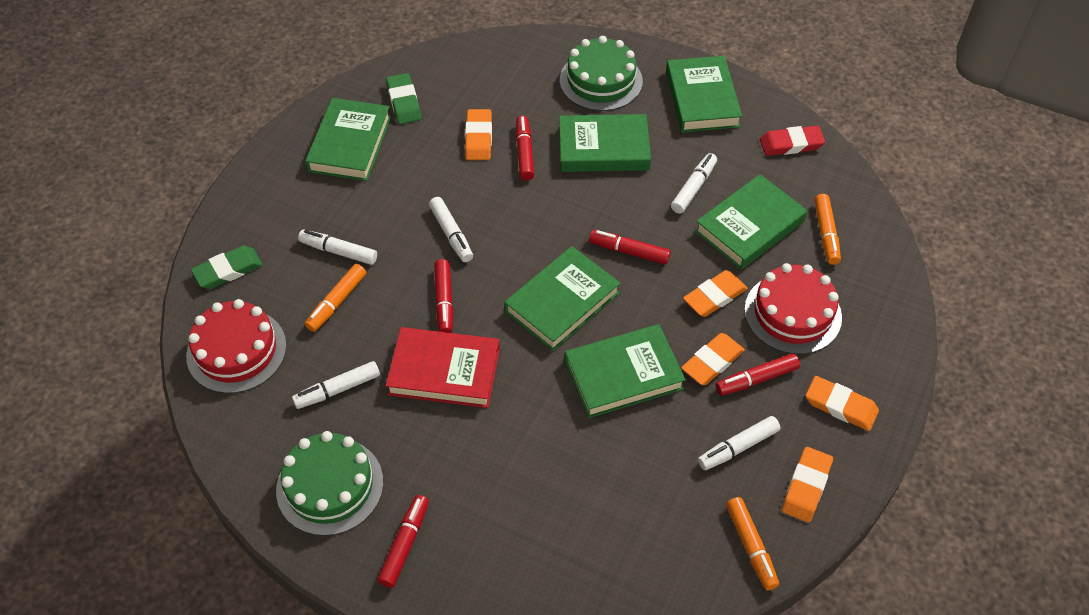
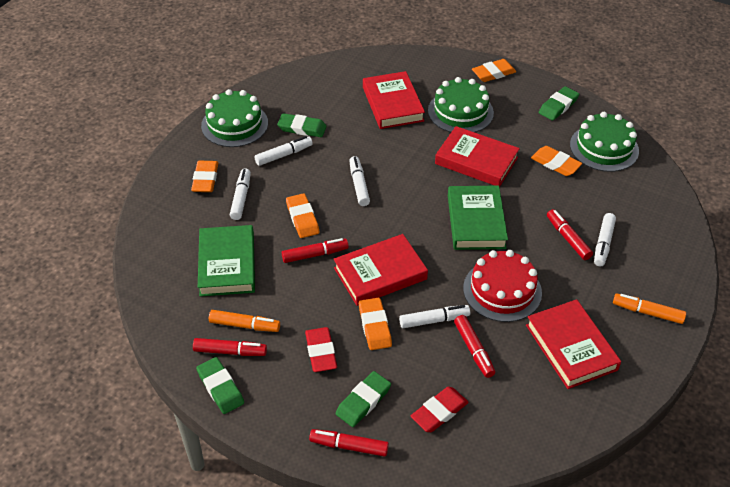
green book: 6 -> 2
green cake: 2 -> 3
green eraser: 2 -> 4
orange marker: 3 -> 2
red book: 1 -> 4
red cake: 2 -> 1
red eraser: 1 -> 2

